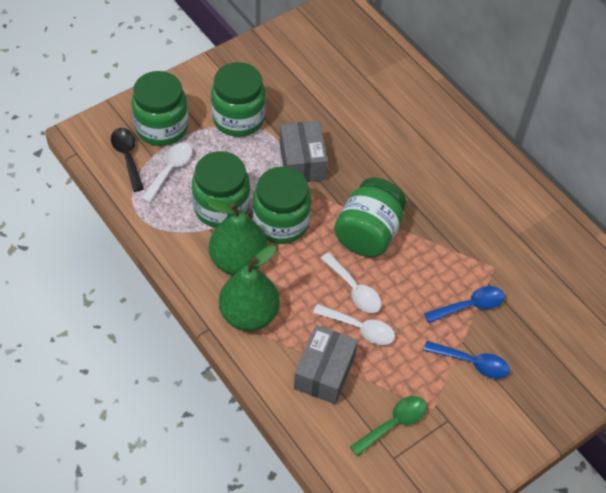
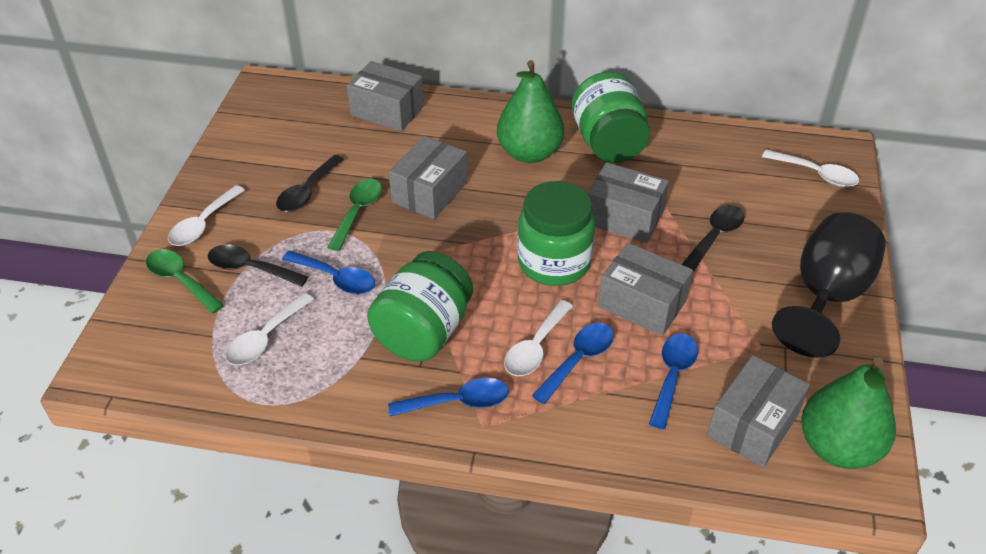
black goblet: 0 -> 1
black spoon: 1 -> 3
blue spoon: 2 -> 4
green jar: 5 -> 3
green spoon: 1 -> 2
grey box: 2 -> 5
white spoon: 3 -> 4

